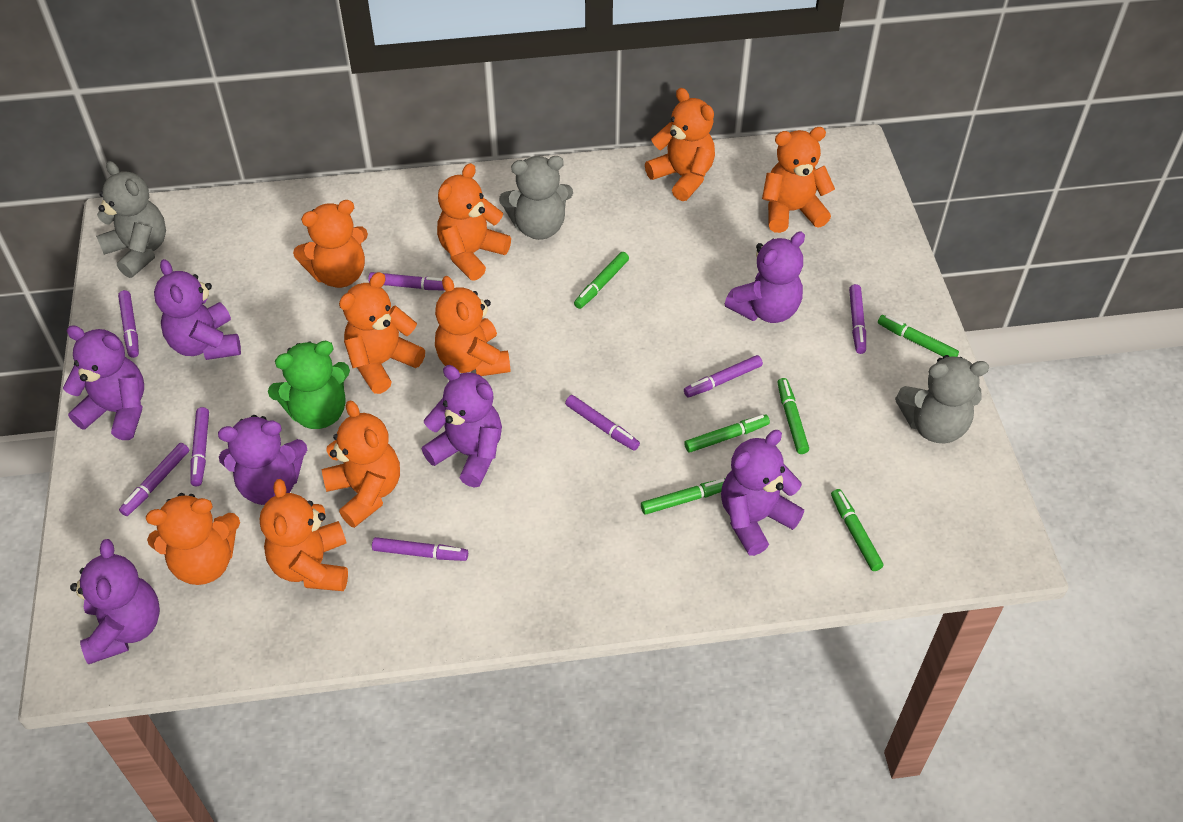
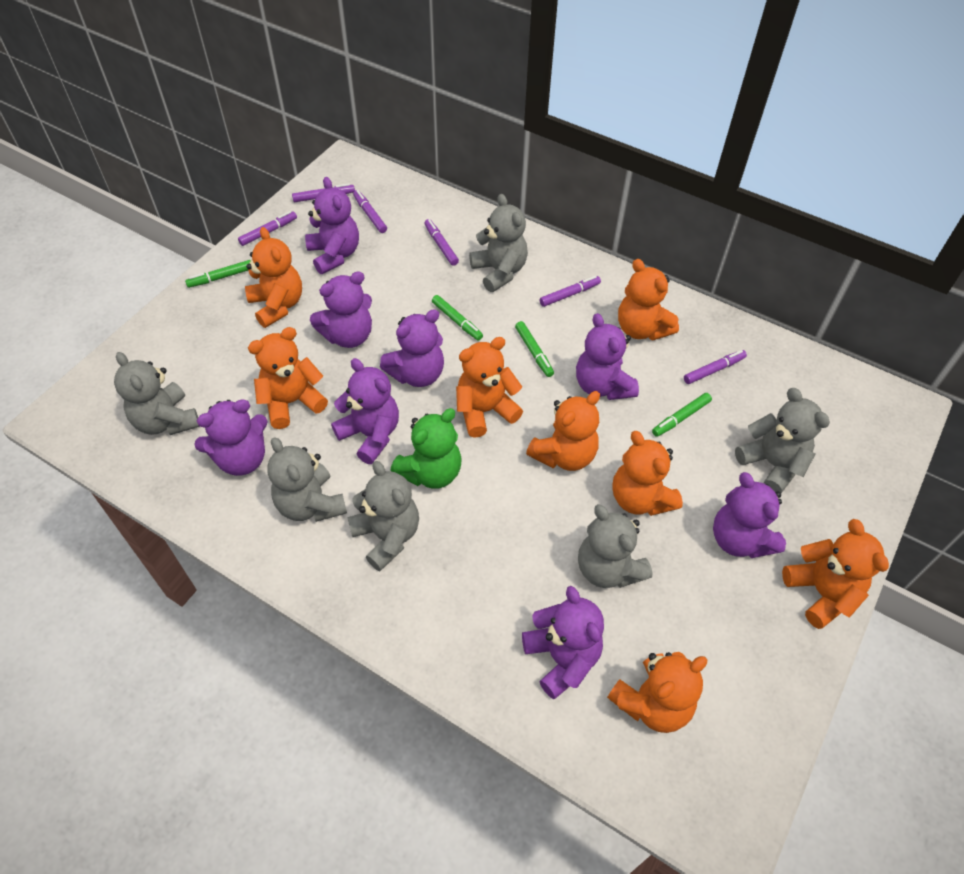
green marker: 6 -> 4
grey teddy bear: 3 -> 6
orange teddy bear: 9 -> 8
purple marker: 8 -> 6
purple teddy bear: 7 -> 8

